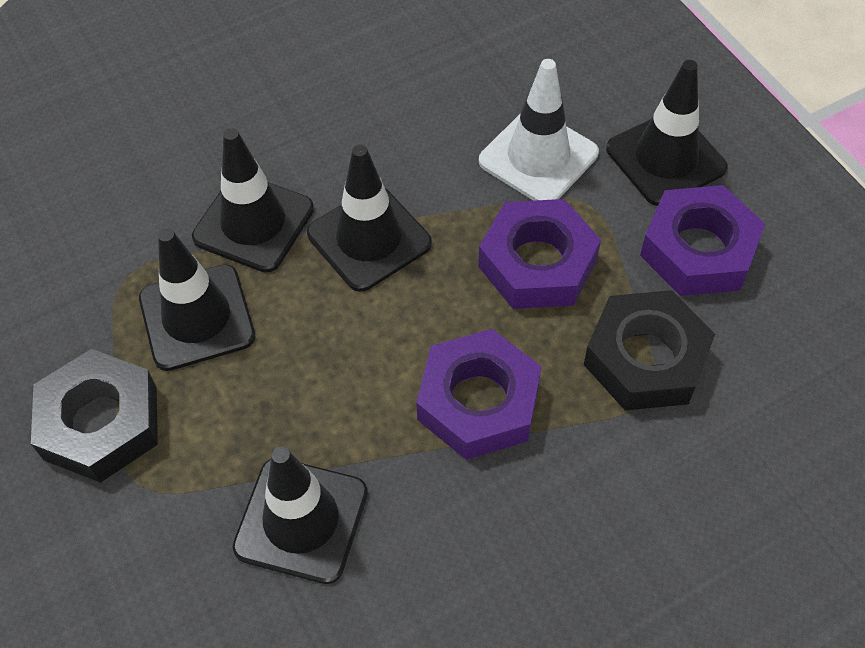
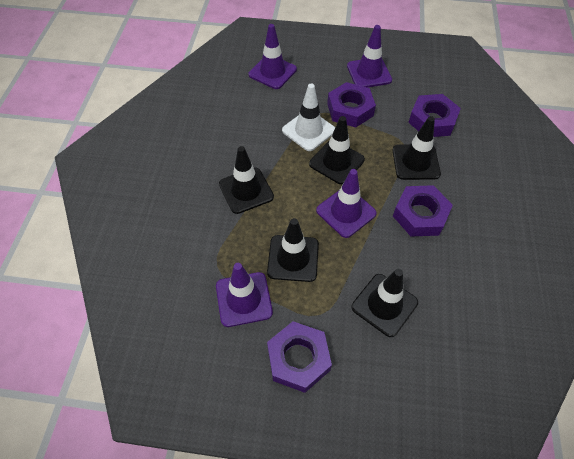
black nut: 2 -> 0
purple nut: 3 -> 4
purple traffic cone: 0 -> 4

